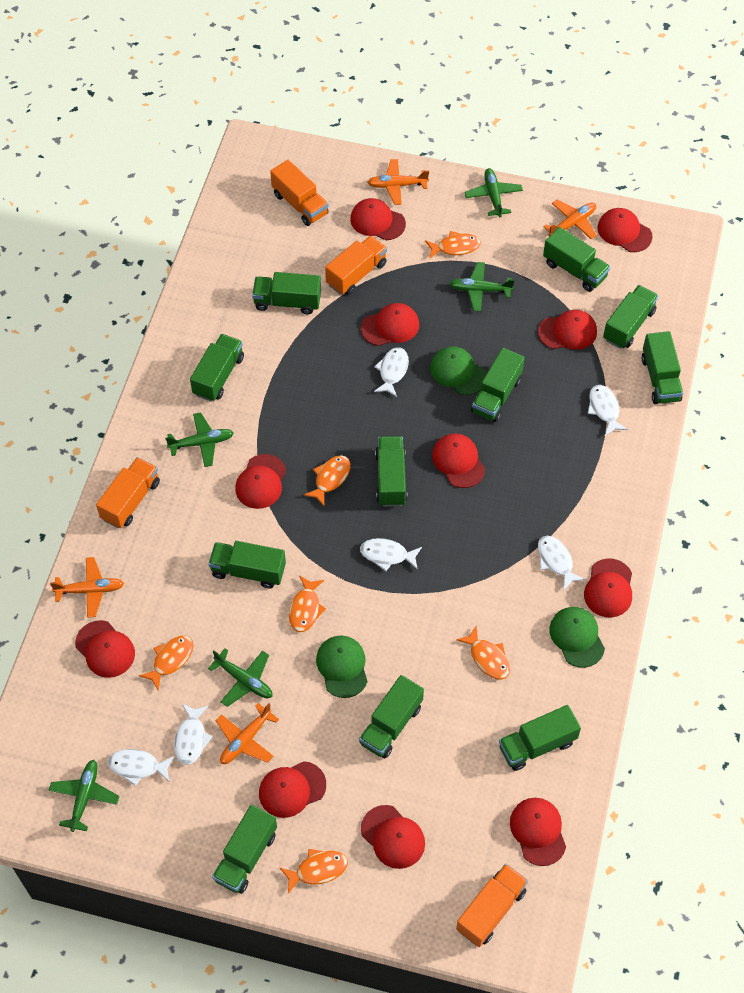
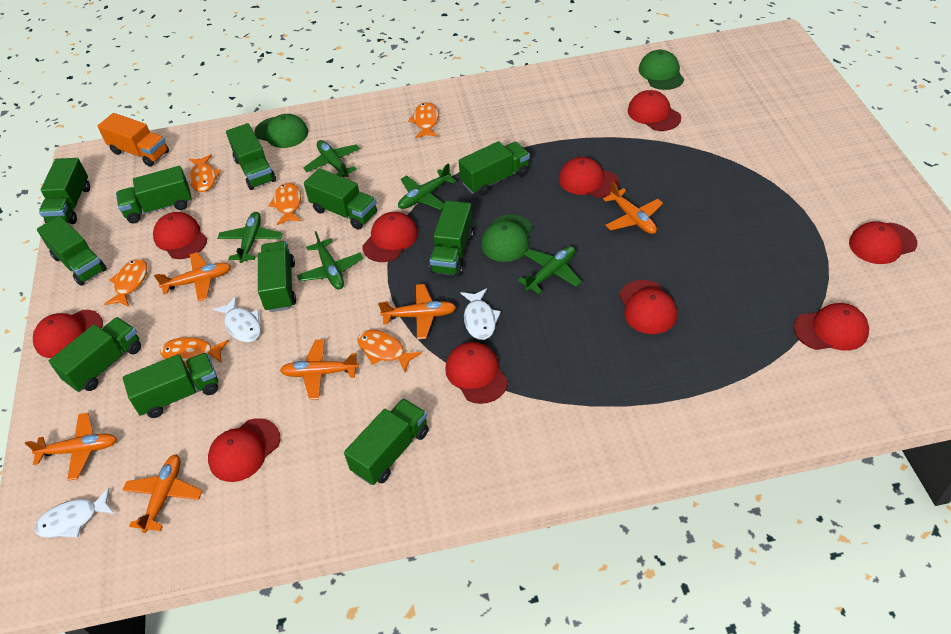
orange plane: 4 -> 6
orange truck: 4 -> 1
red cap: 11 -> 10
white fish: 6 -> 3

